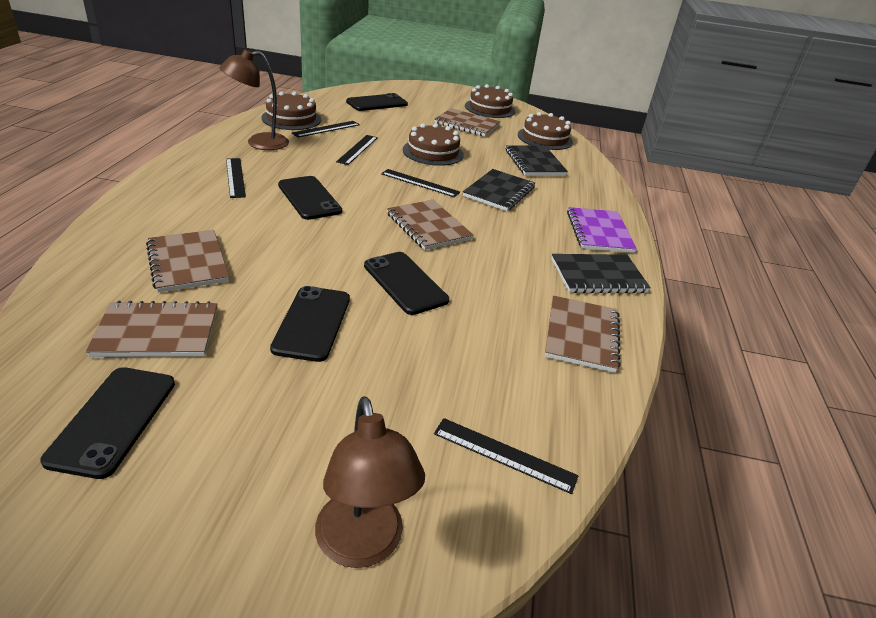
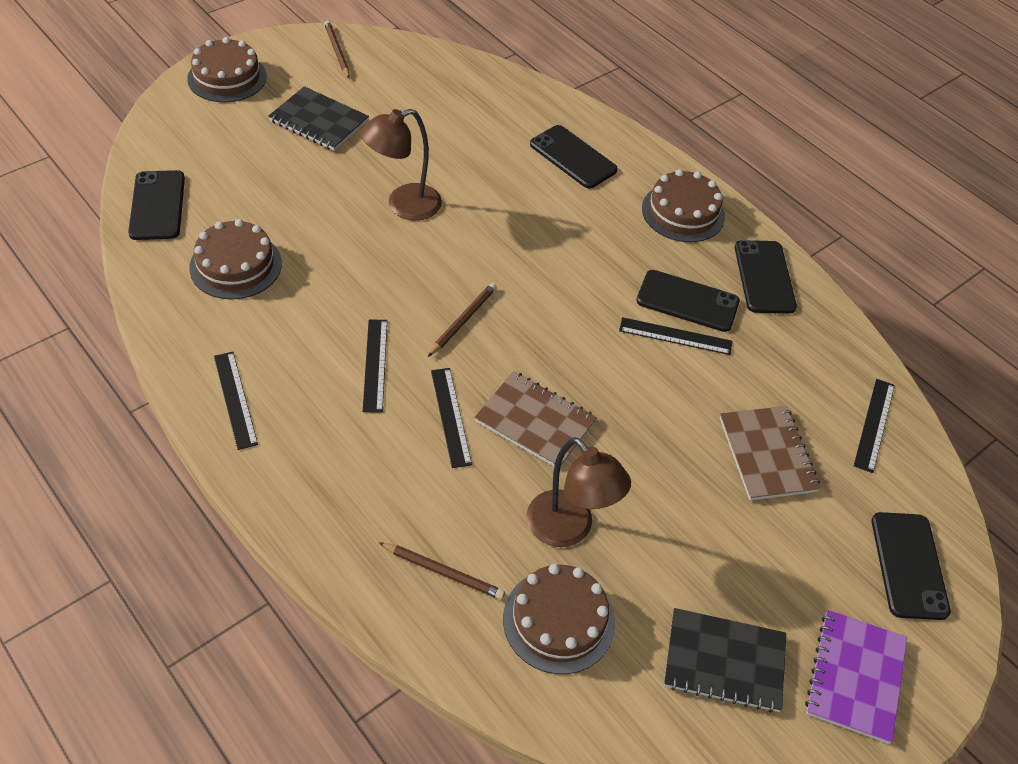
black notebook: 3 -> 2
brown notebook: 5 -> 2
brown pencil: 0 -> 3

